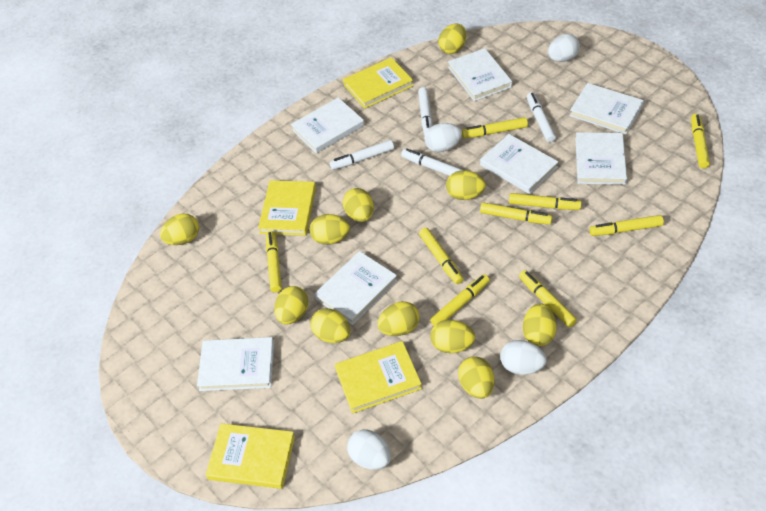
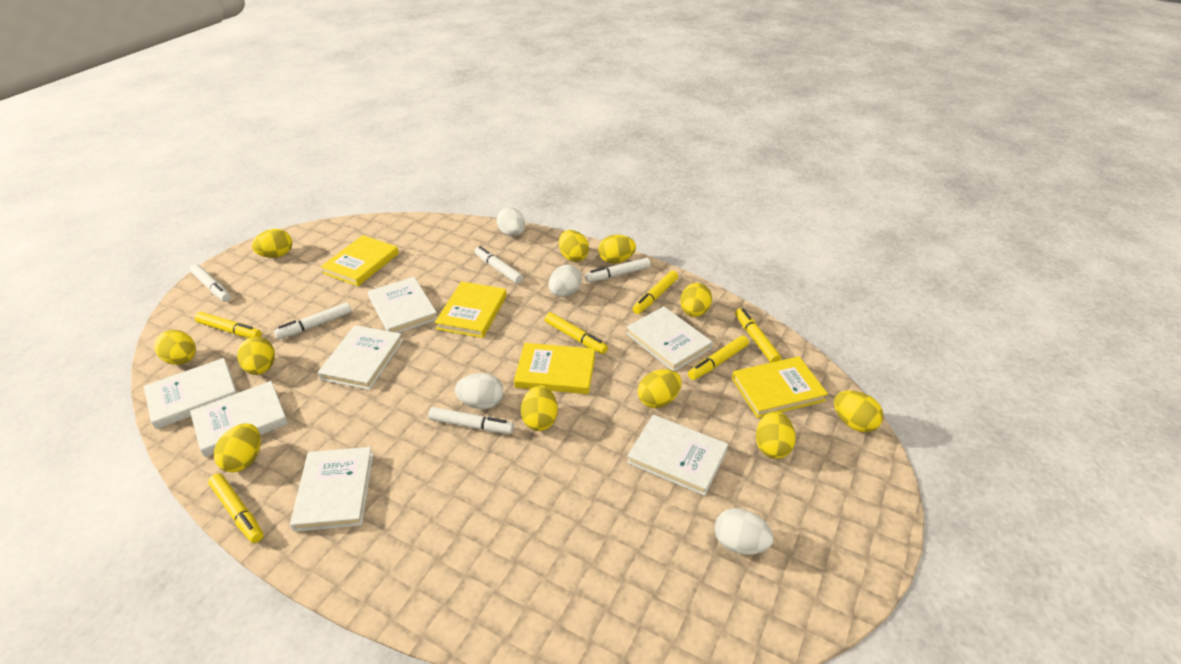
white marker: 4 -> 5
yellow marker: 9 -> 6

